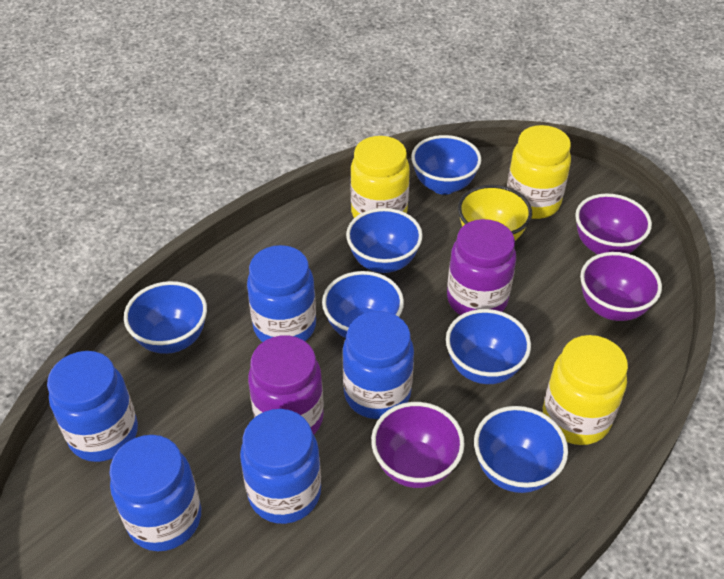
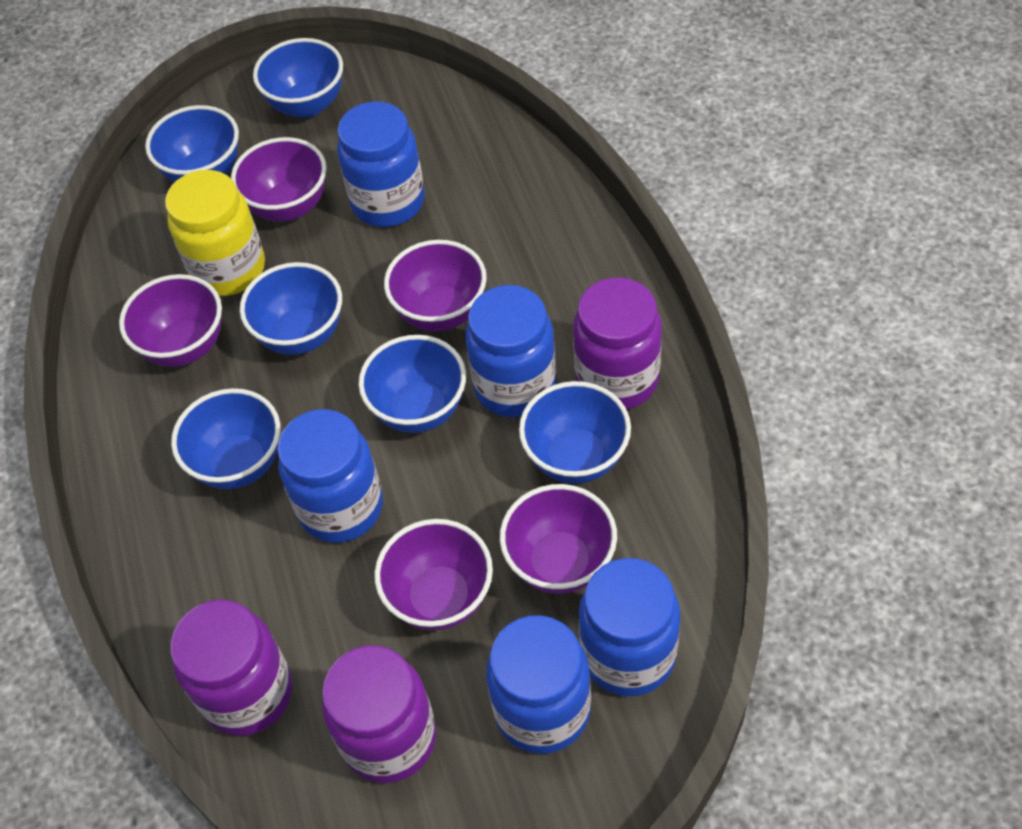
purple bowl: 3 -> 5
purple jar: 2 -> 3
yellow bowl: 1 -> 0
yellow jar: 3 -> 1

